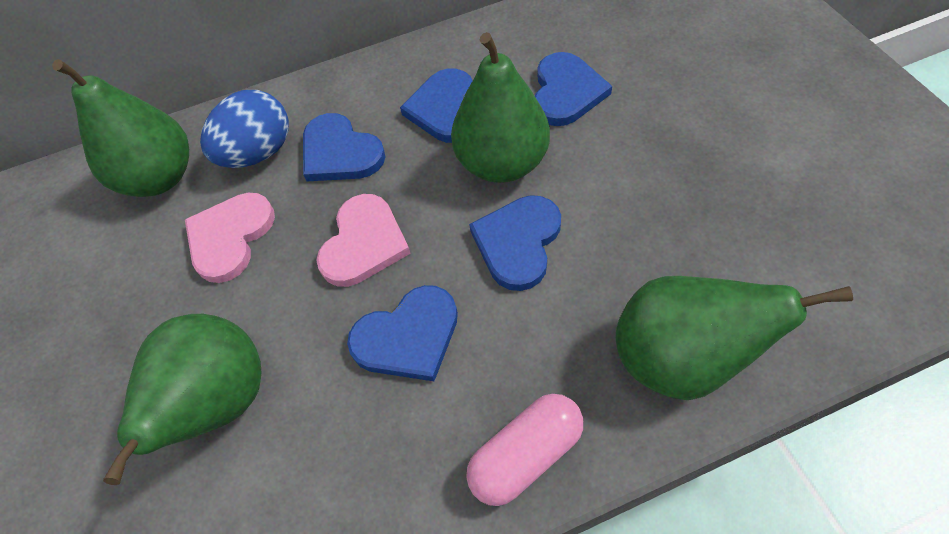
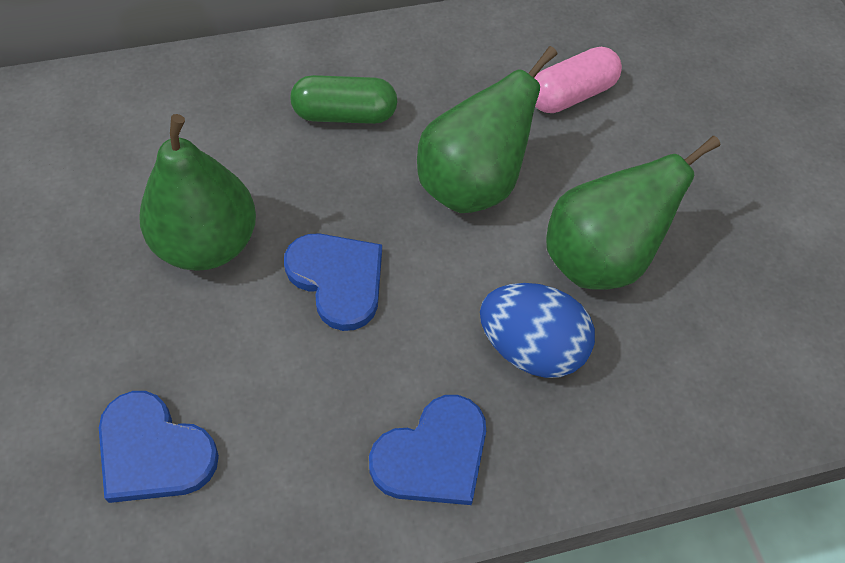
blue heart: 5 -> 3
green capsule: 0 -> 1
green pear: 4 -> 3
pink heart: 2 -> 0

